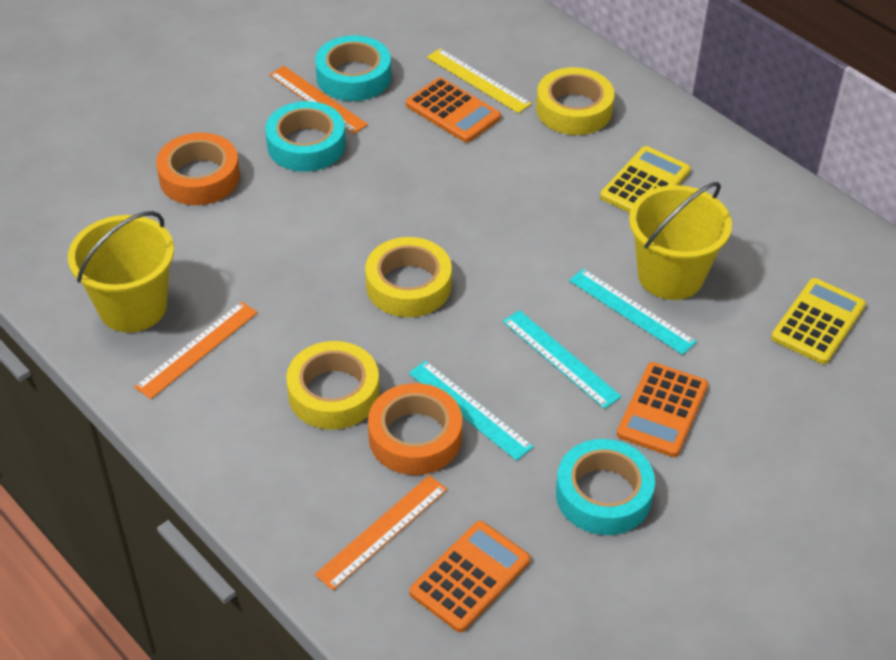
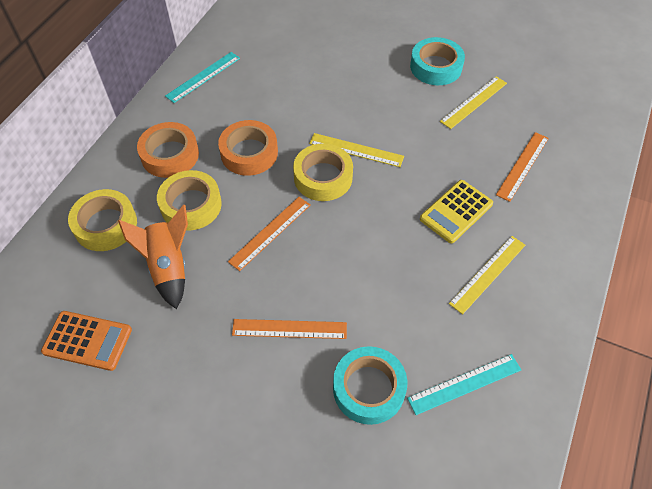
orange calculator: 3 -> 1
orange rocket: 0 -> 1
turquoise ruler: 3 -> 2
turquoise tape: 3 -> 2
yellow bucket: 2 -> 0
yellow calculator: 2 -> 1
yellow ruler: 1 -> 3

